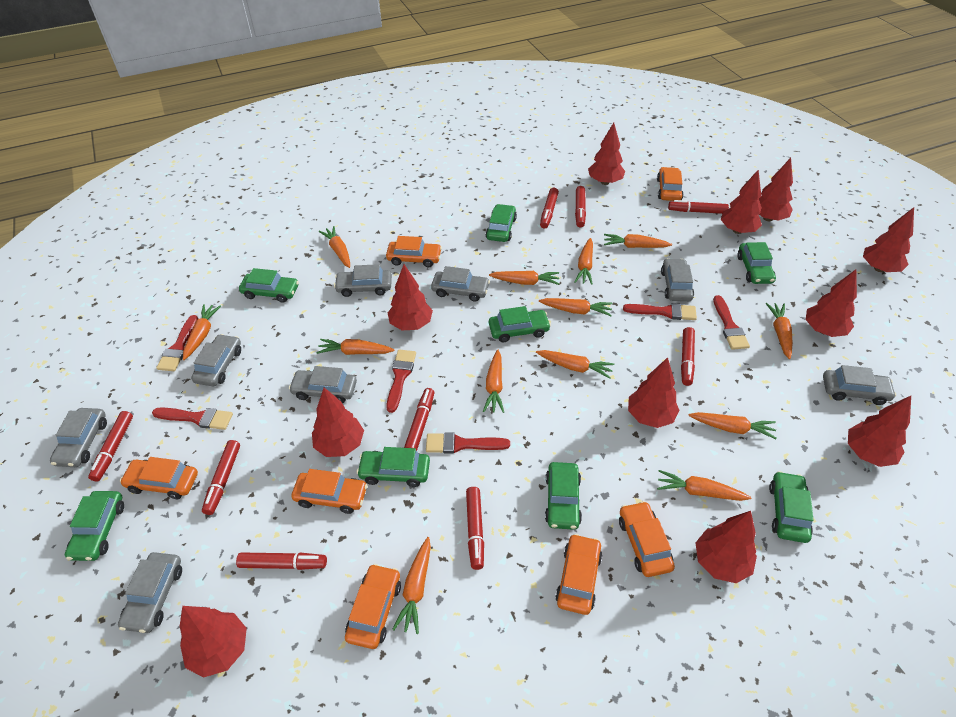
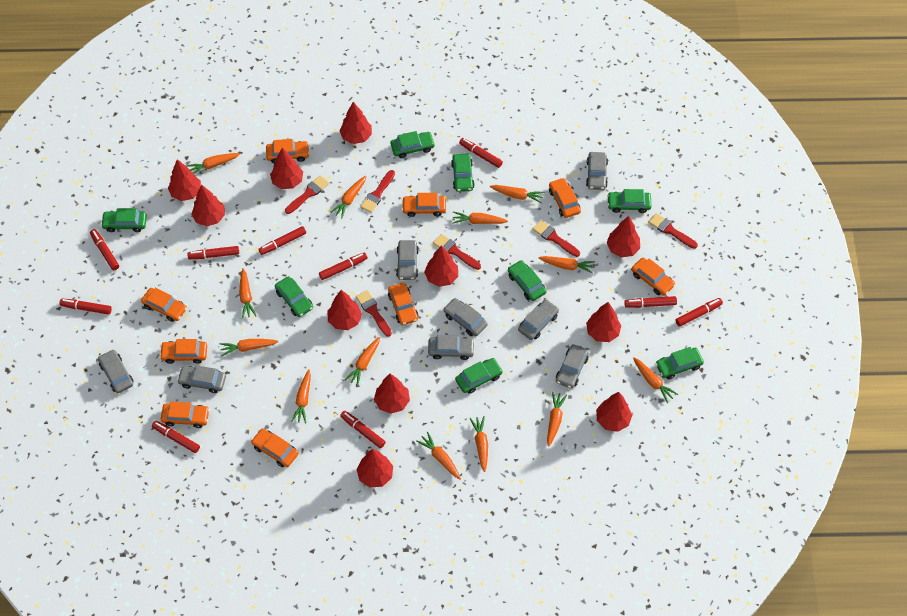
orange car: 7 -> 9
red marker: 9 -> 10

